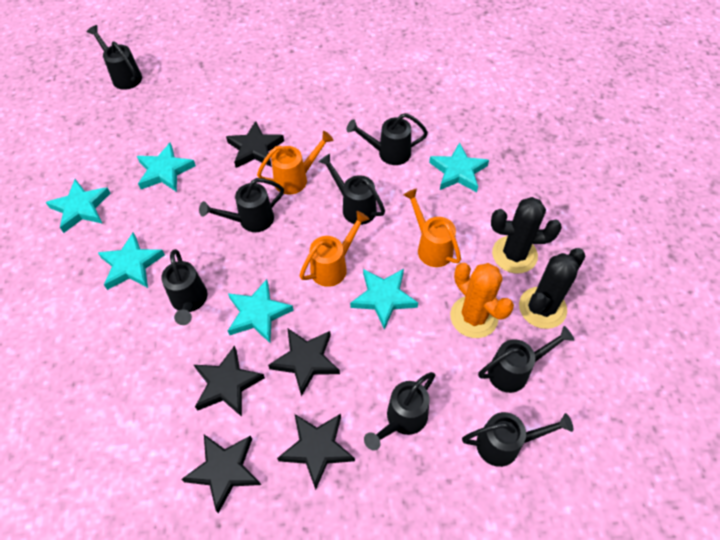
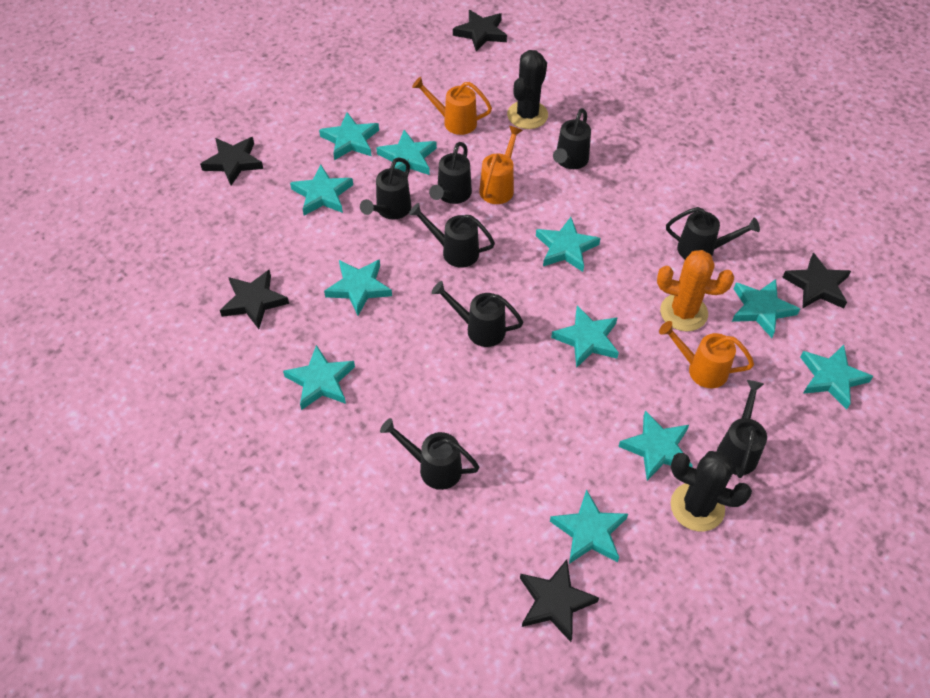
turquoise star: 6 -> 11

